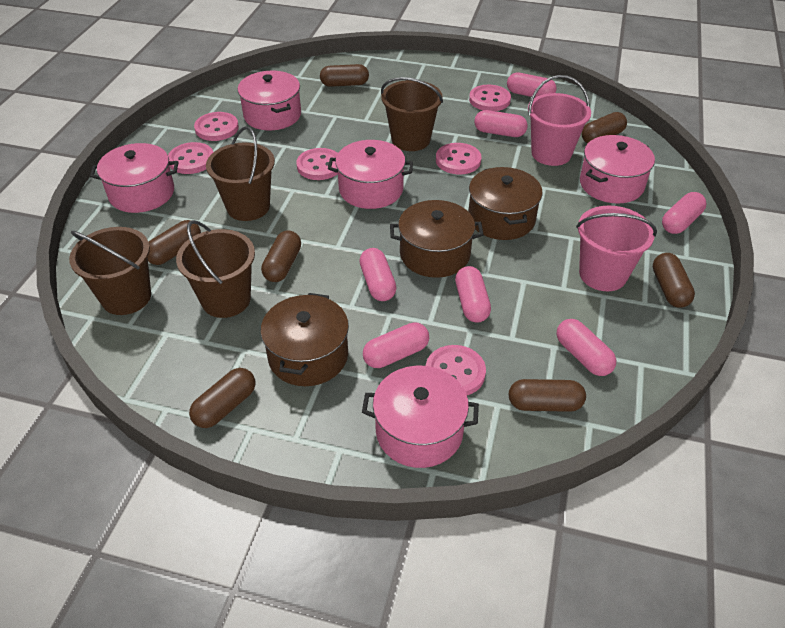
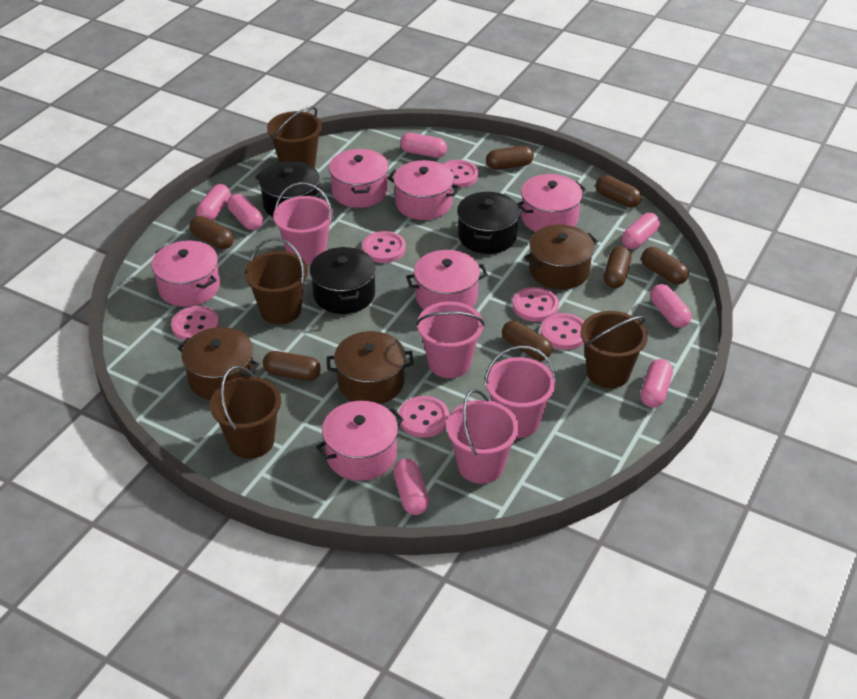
black pot: 0 -> 3
pink bucket: 2 -> 4
pink pot: 5 -> 6

